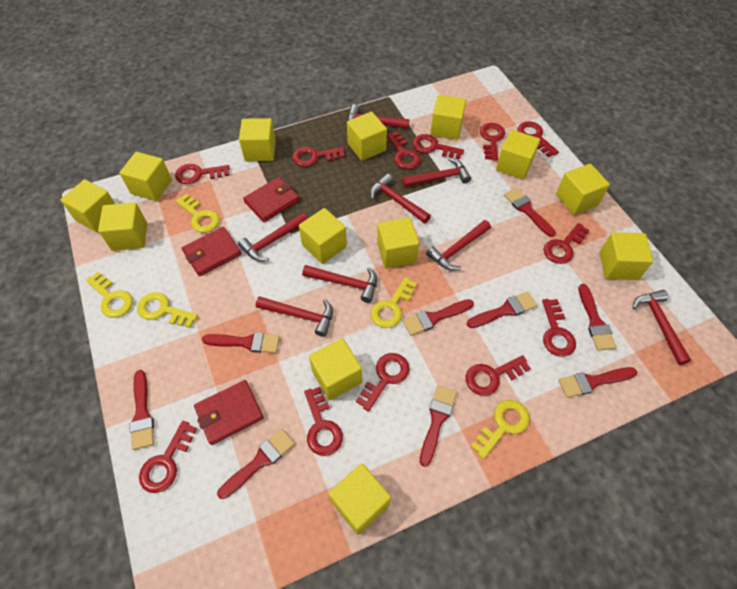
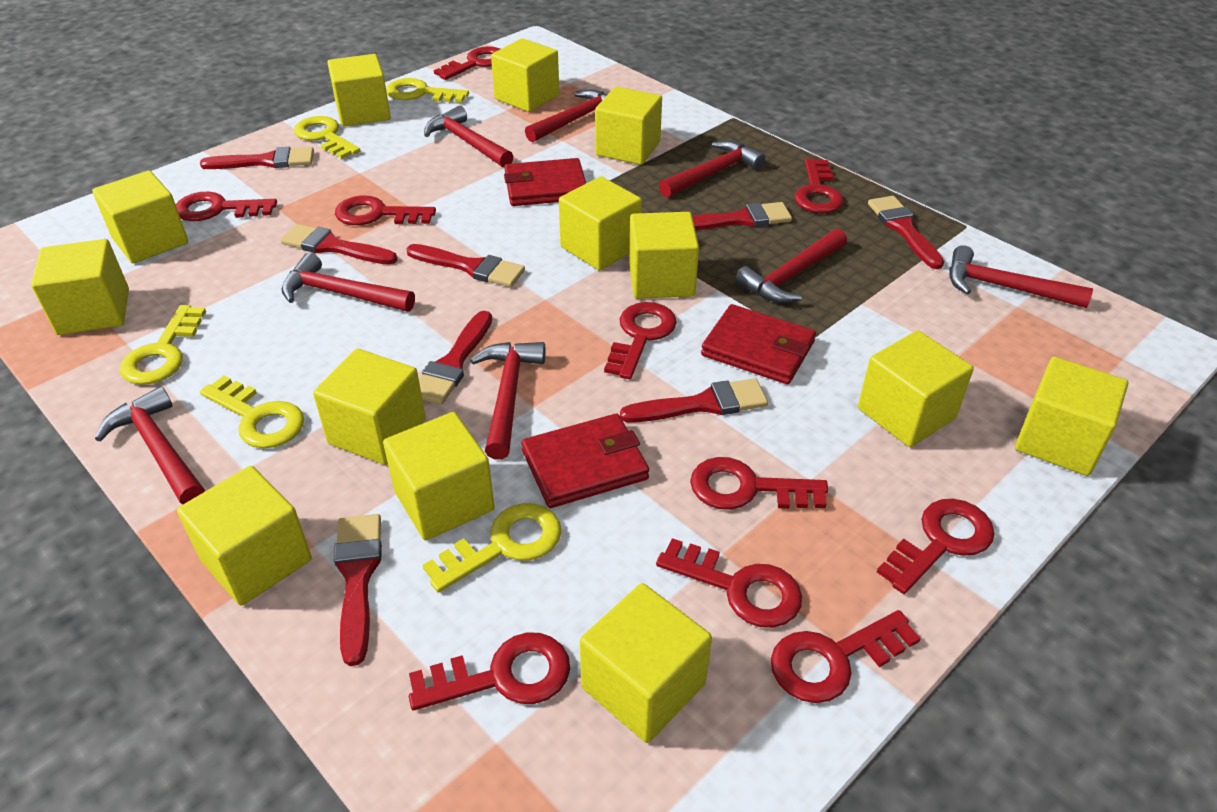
red brush: 9 -> 8
red key: 12 -> 10

